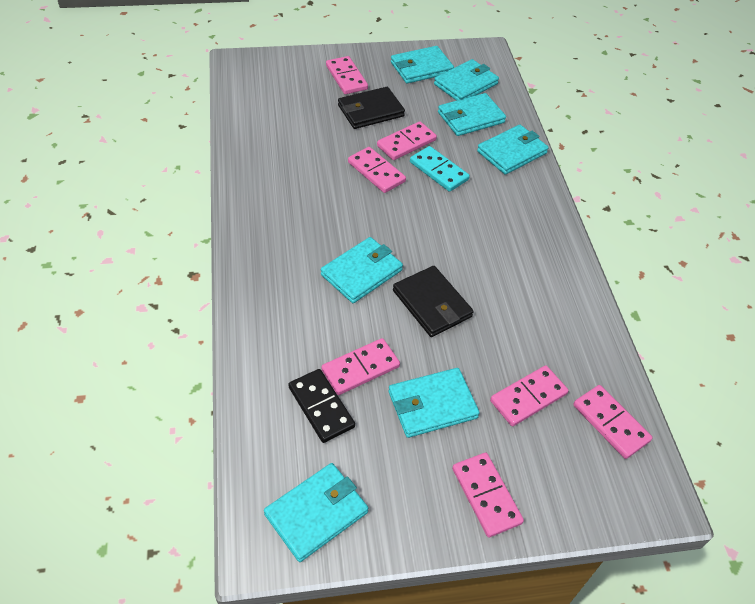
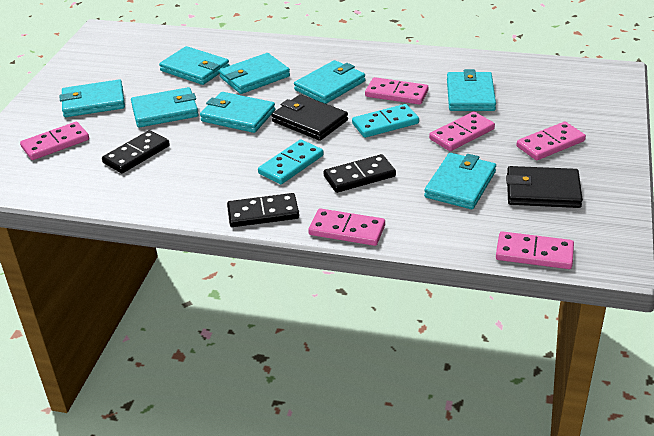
black domino: 1 -> 3
pink domino: 7 -> 6
turquoise domino: 1 -> 2
turquoise wallet: 7 -> 8

